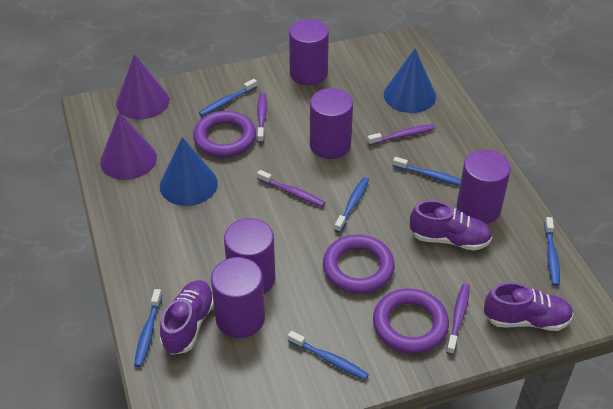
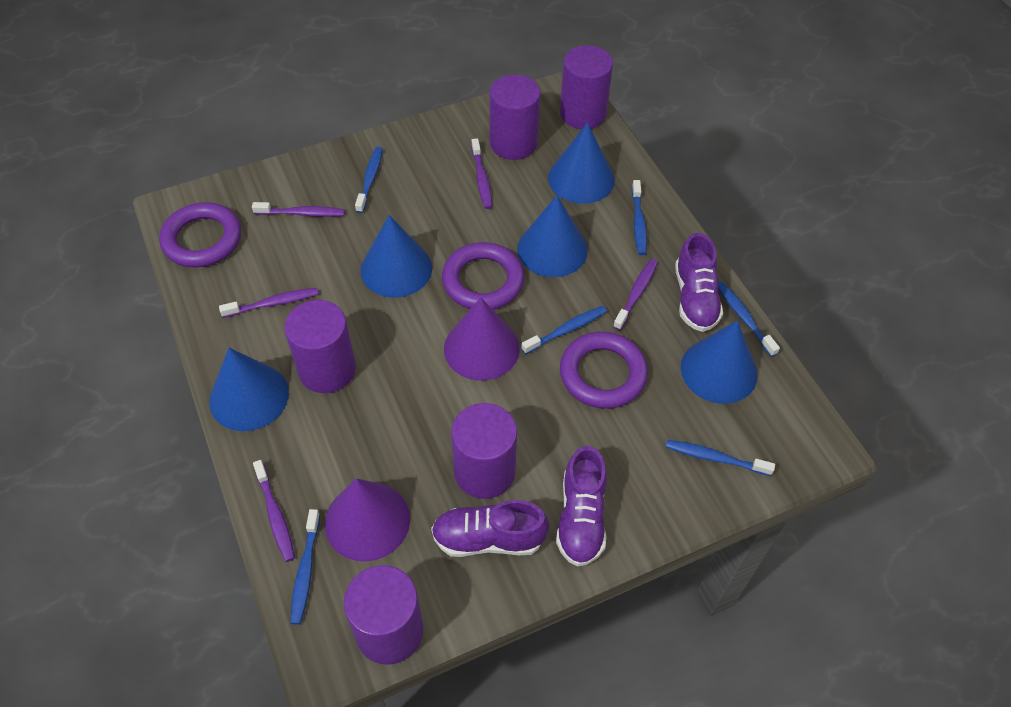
blue cone: 2 -> 5
purple toothbrush: 4 -> 5

